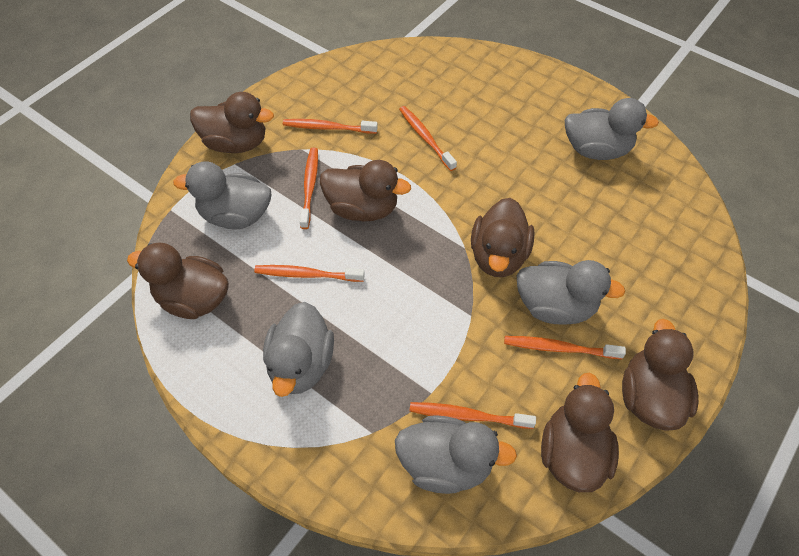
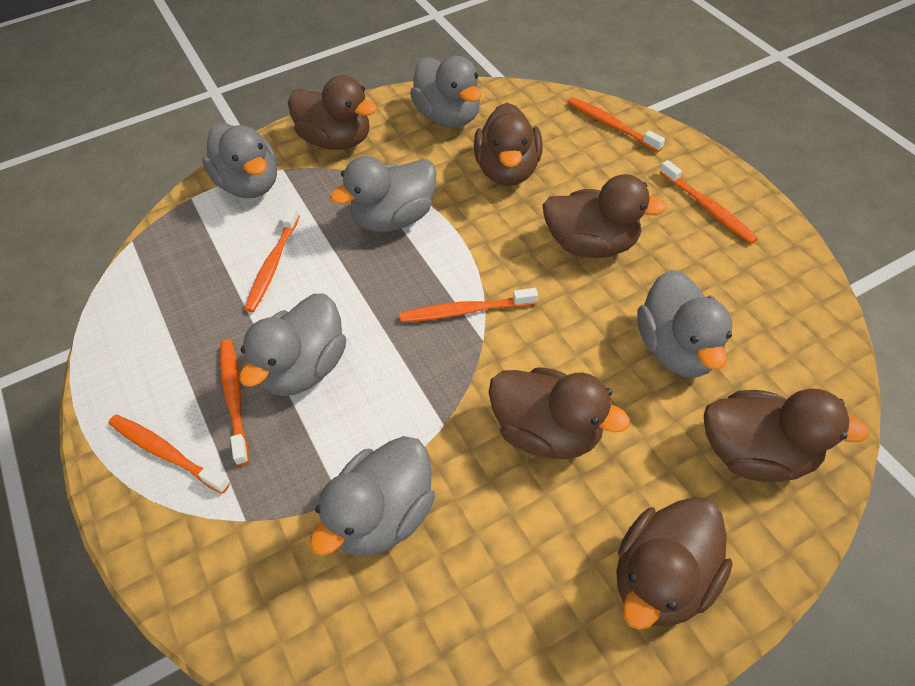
grey duck: 5 -> 6

